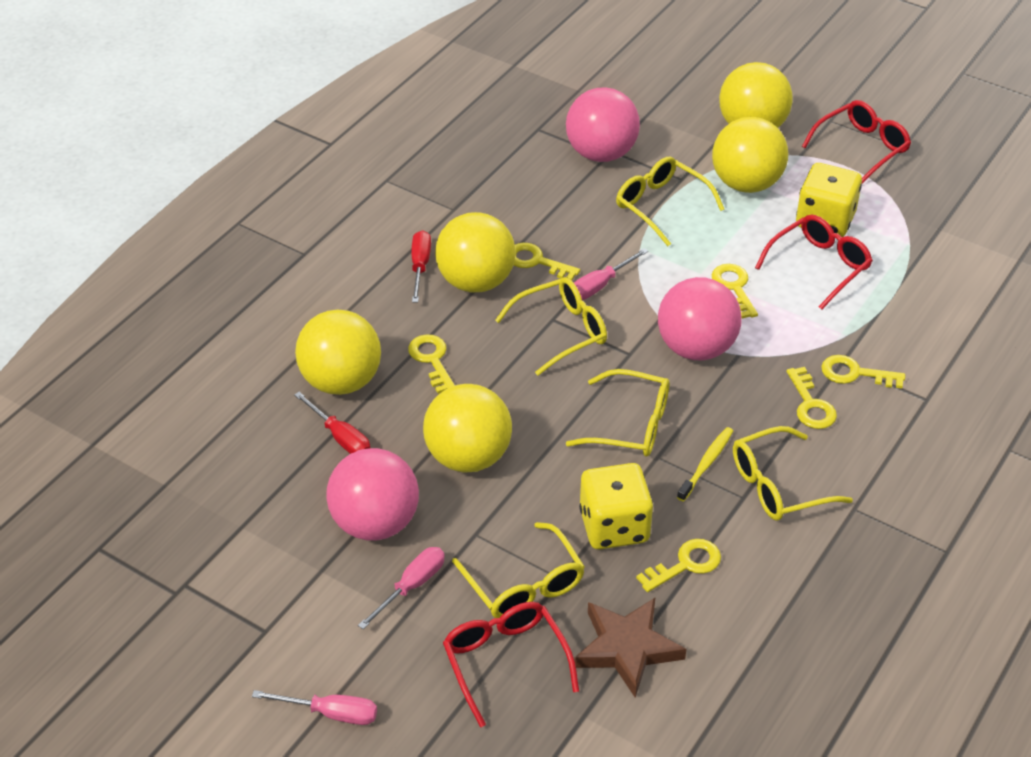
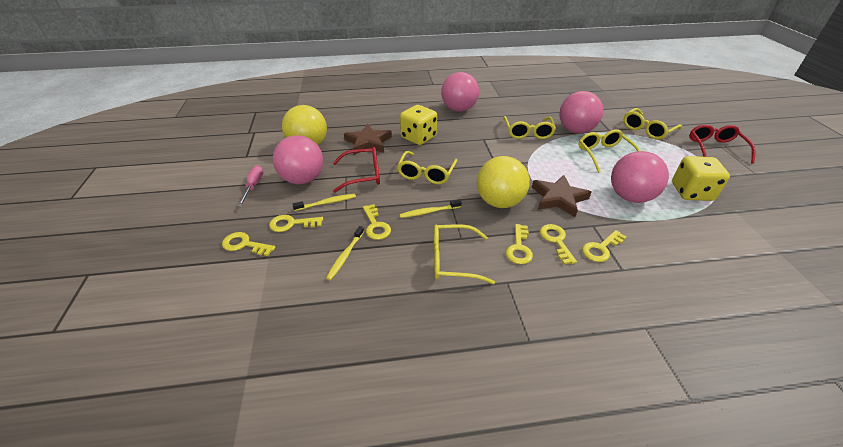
brown star: 1 -> 2
pink ball: 3 -> 4
pink screwdriver: 3 -> 1
red glasses: 3 -> 2
red screwdriver: 2 -> 0
yellow ball: 5 -> 2
yellow toothbrush: 1 -> 3

